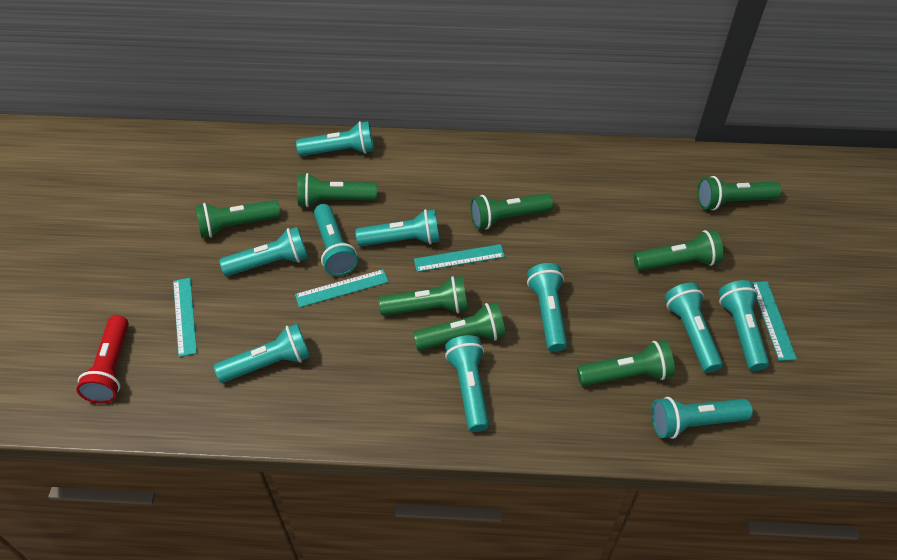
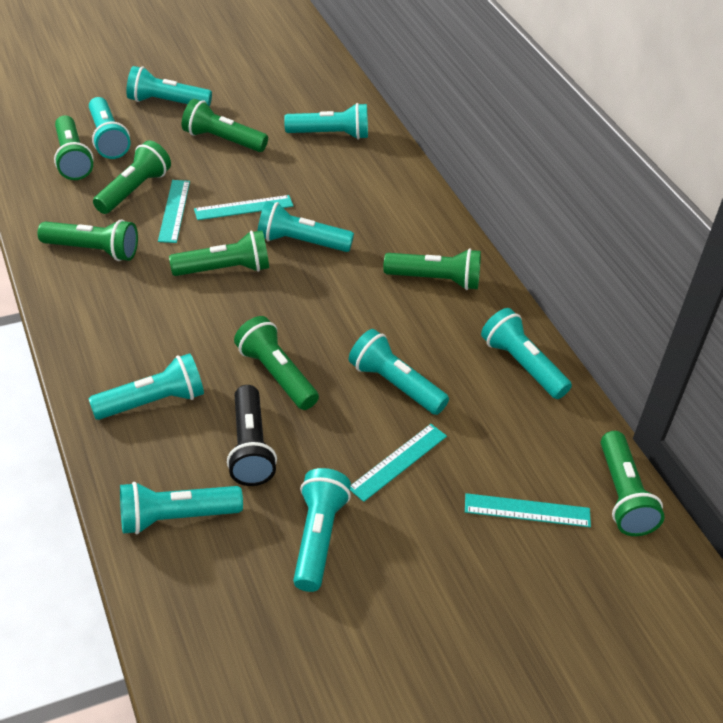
black flashlight: 0 -> 1
red flashlight: 1 -> 0
turquoise flashlight: 10 -> 9

